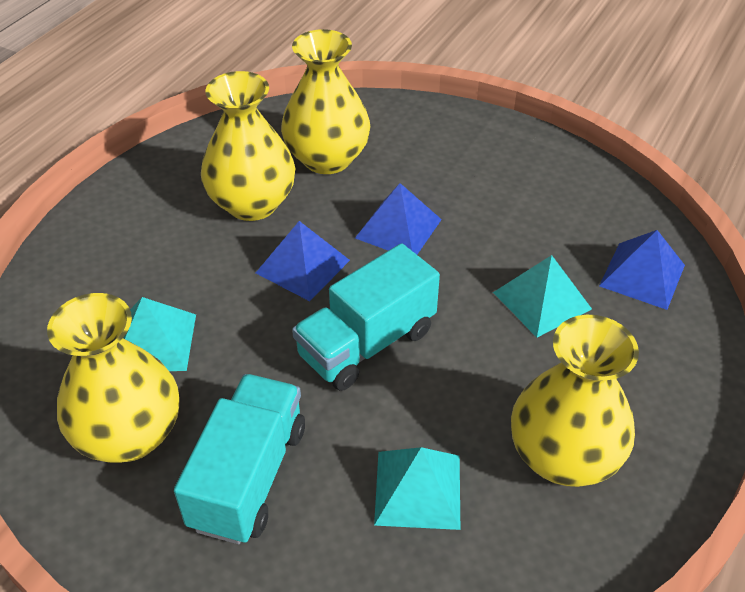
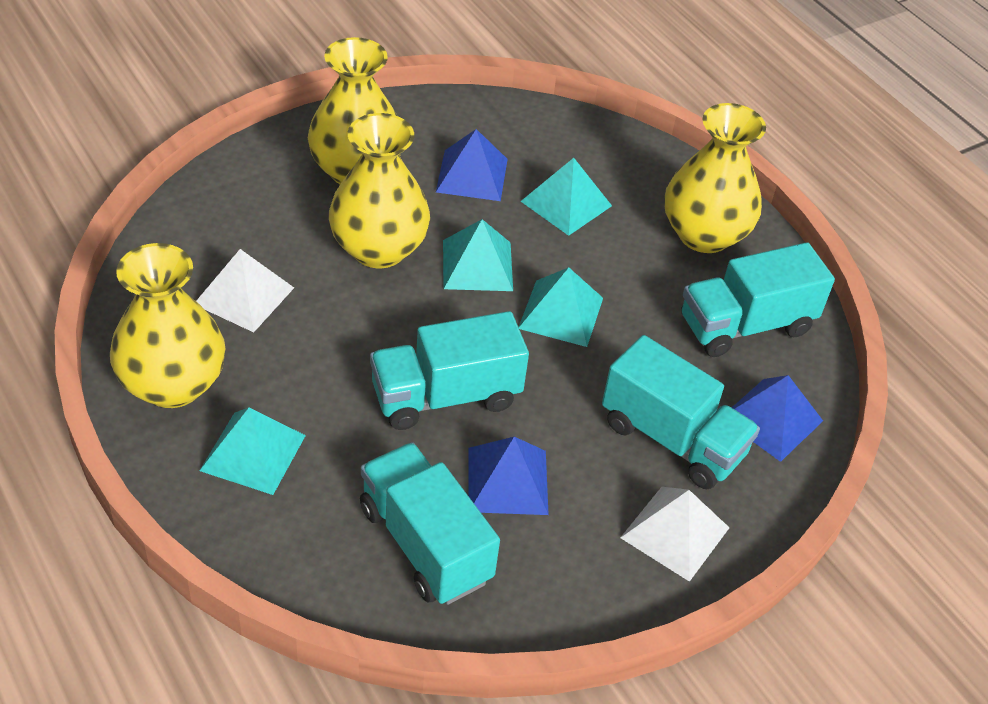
turquoise pyramid: 3 -> 4
turquoise truck: 2 -> 4
white pyramid: 0 -> 2

